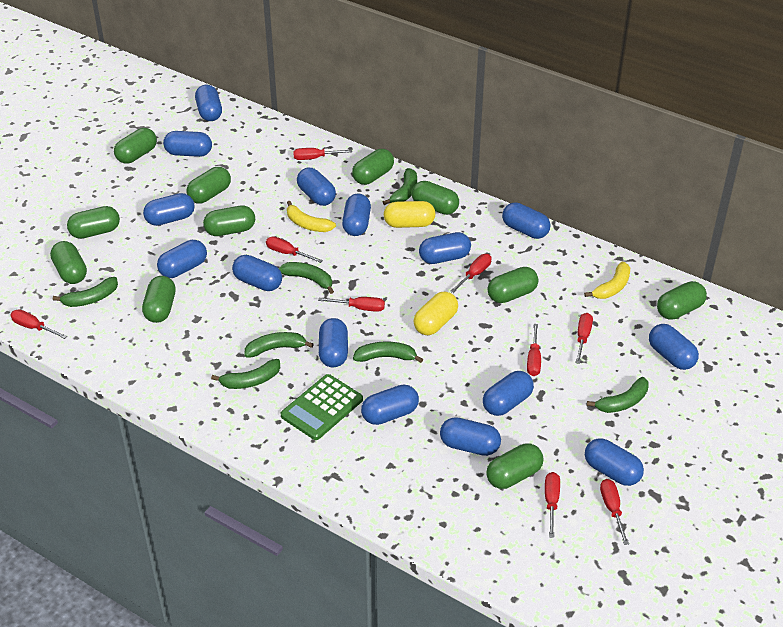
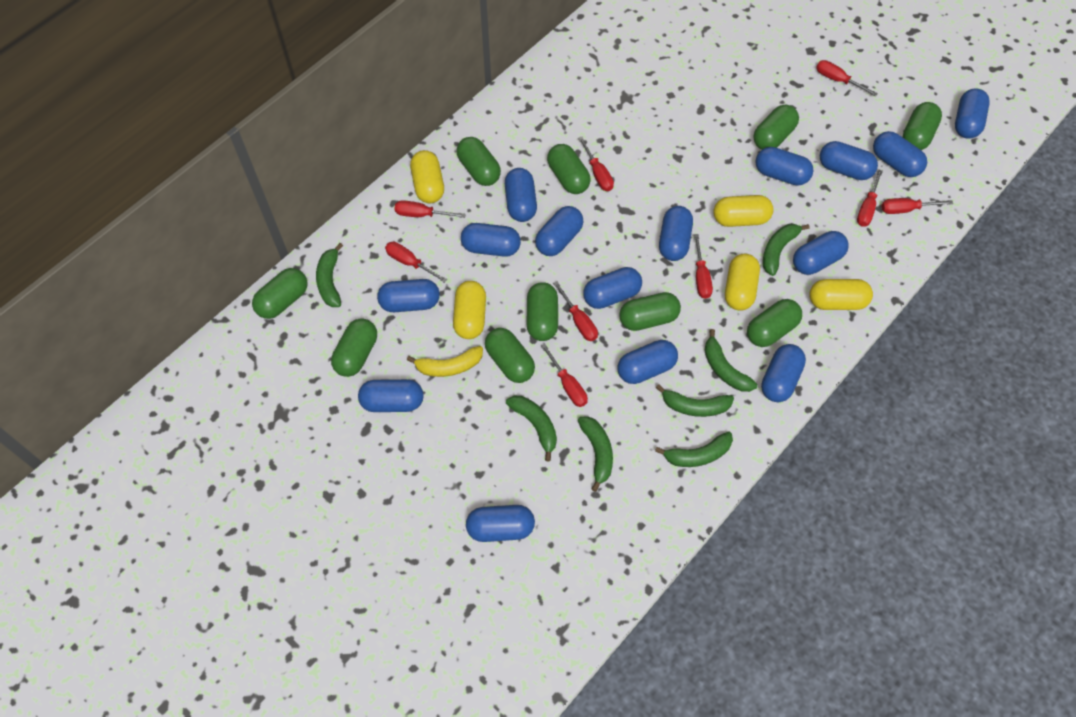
green calculator: 1 -> 0
green capsule: 11 -> 10
yellow banana: 2 -> 1
yellow capsule: 2 -> 5

